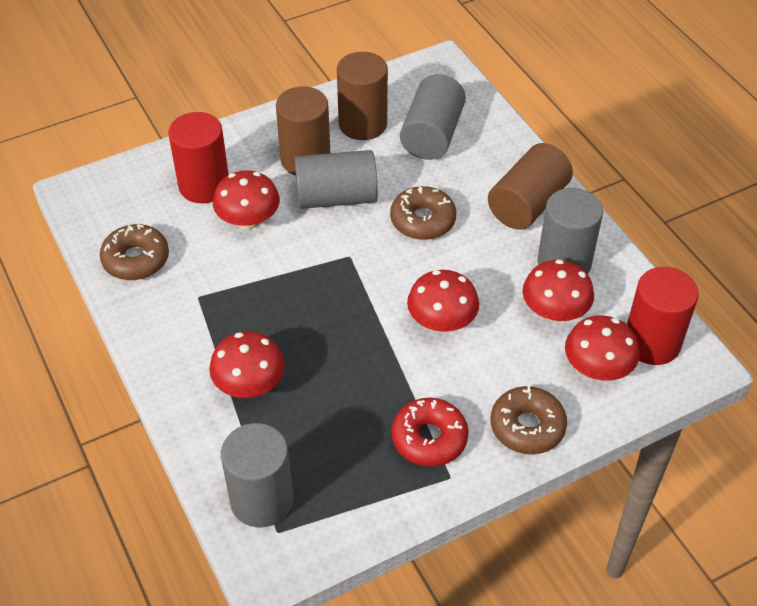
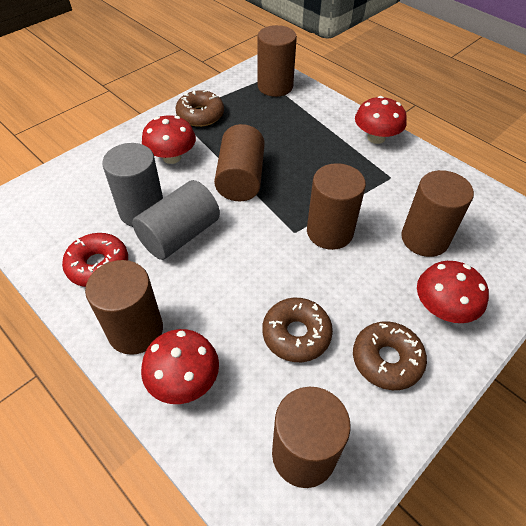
brown cylinder: 3 -> 6
grey cylinder: 4 -> 2
red cylinder: 2 -> 0
red mushroom: 5 -> 4

